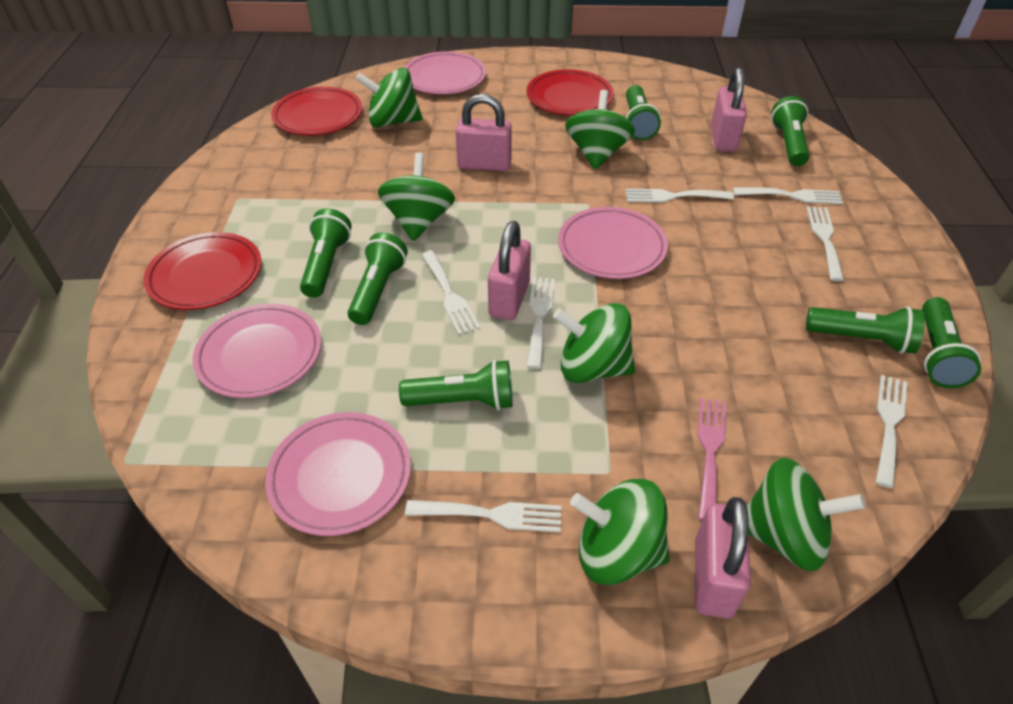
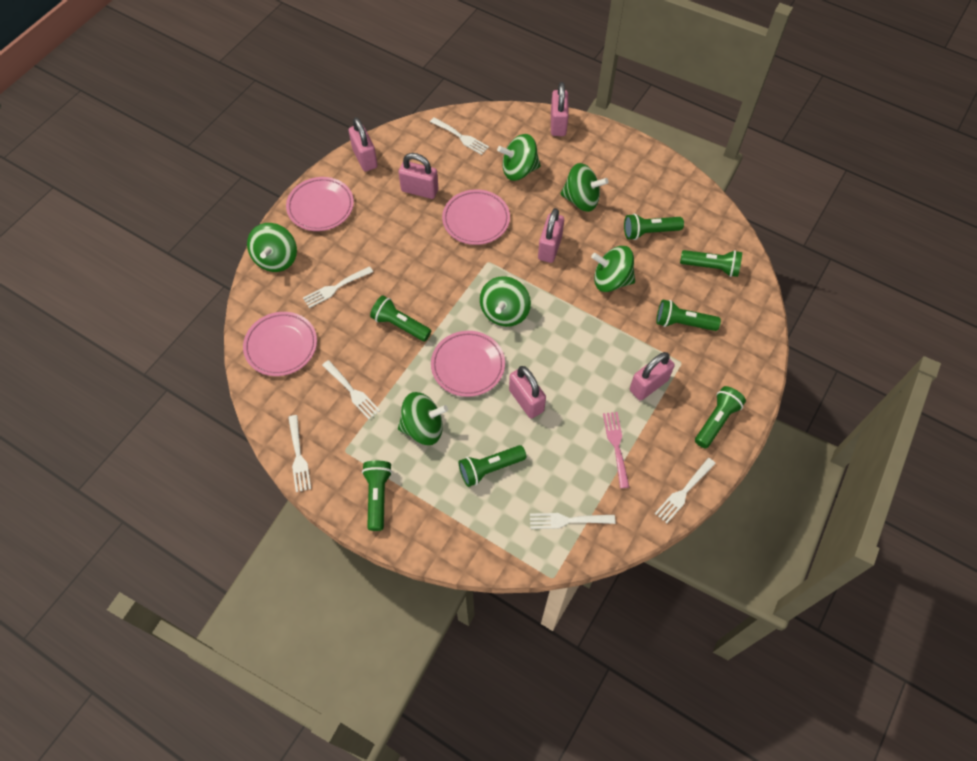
pink padlock: 4 -> 6
red plate: 3 -> 0
white fork: 7 -> 6

